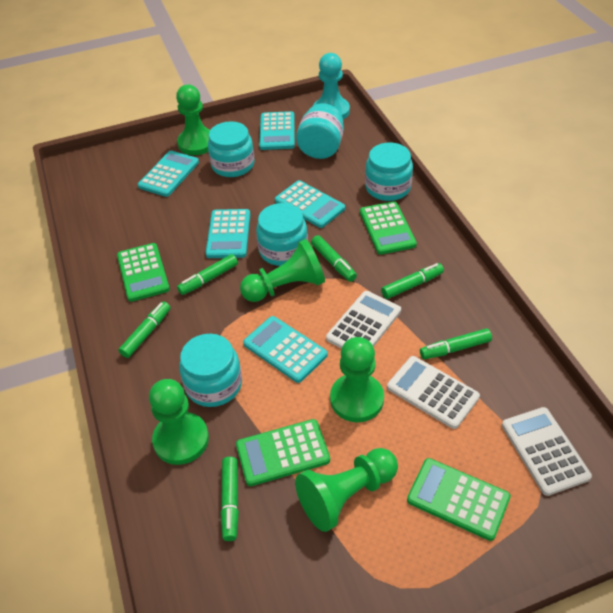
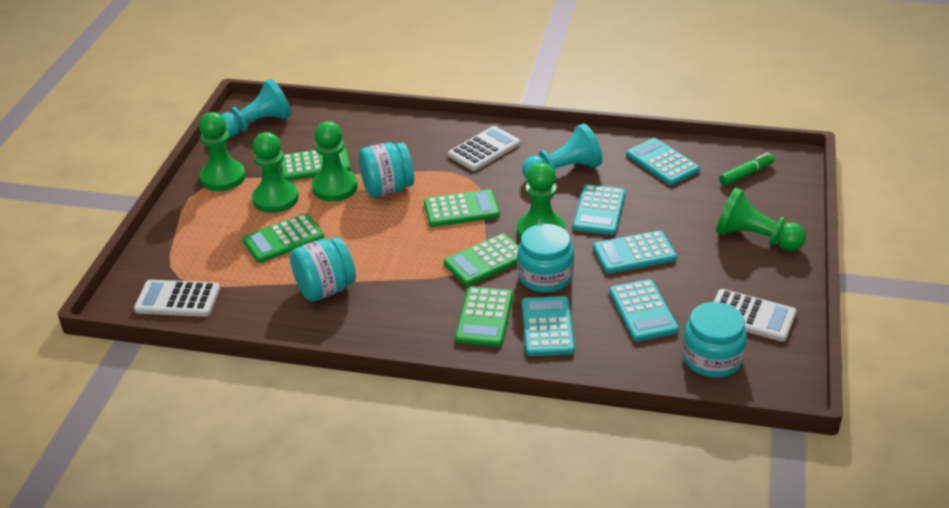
green calculator: 4 -> 5
green marker: 6 -> 1
turquoise jar: 5 -> 4
turquoise pawn: 1 -> 2

